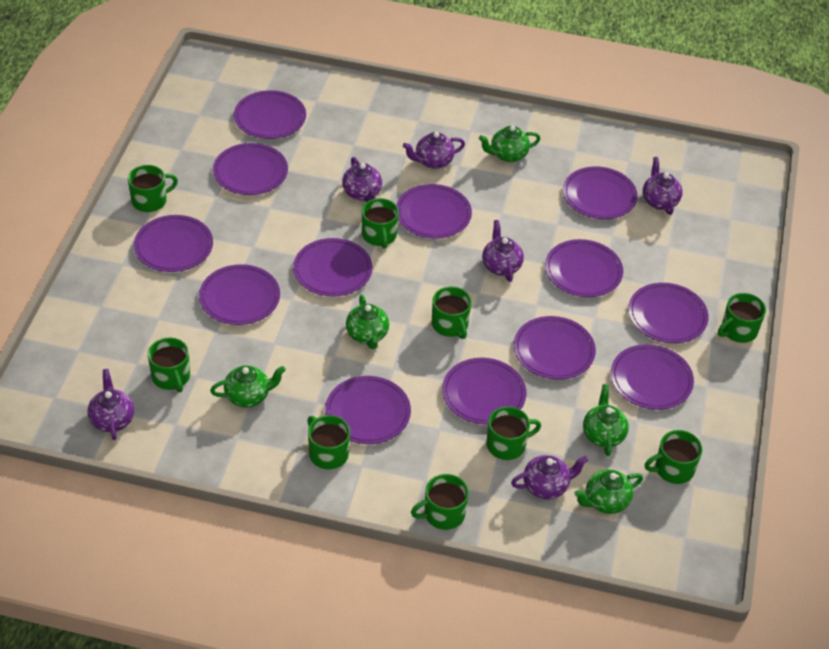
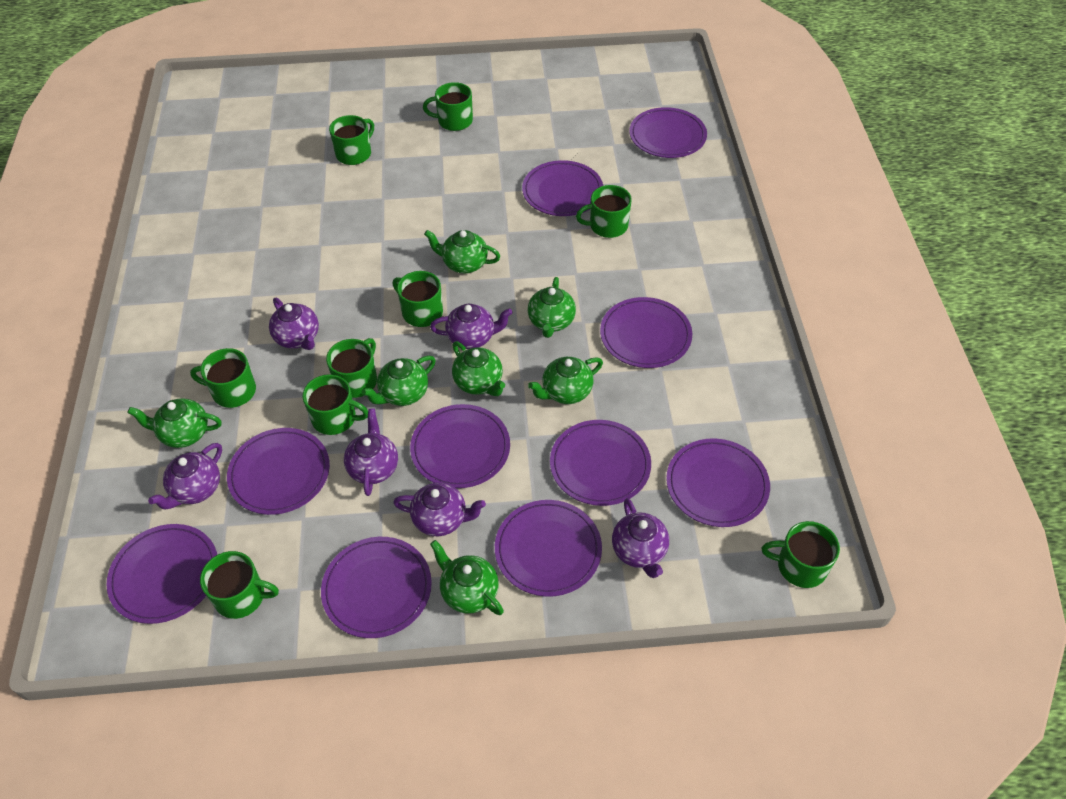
green teapot: 5 -> 7
purple plate: 13 -> 10

